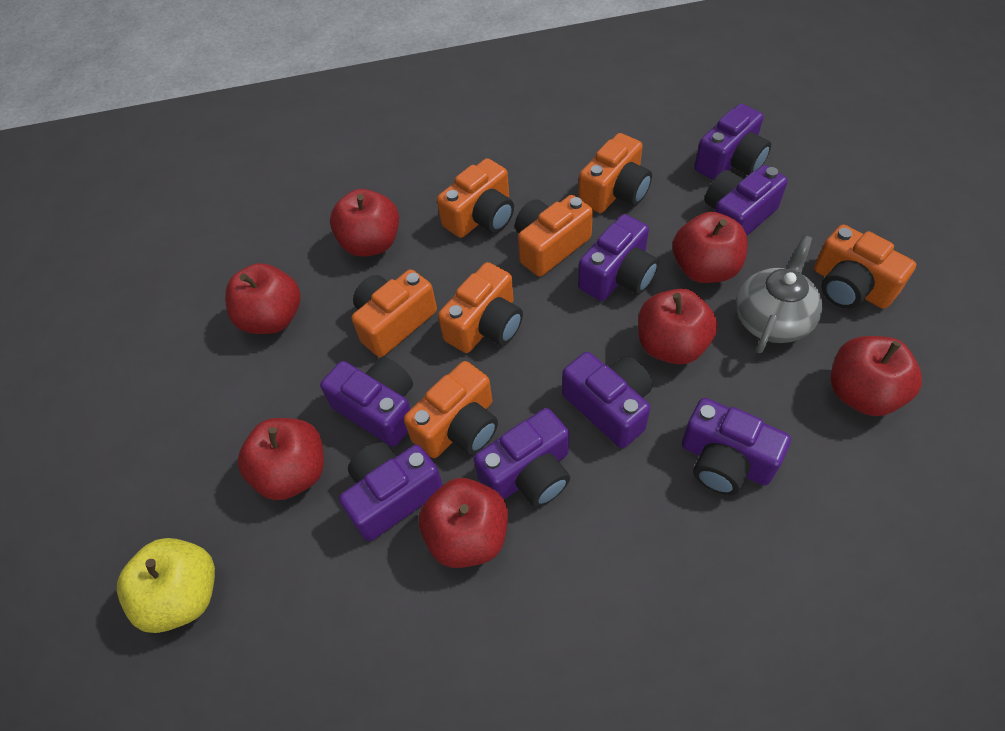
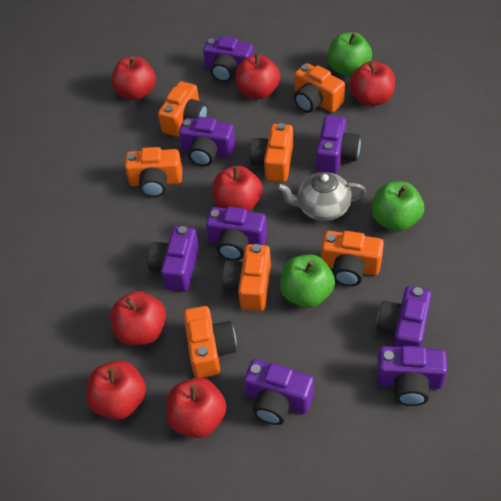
green apple: 0 -> 3
yellow apple: 1 -> 0

